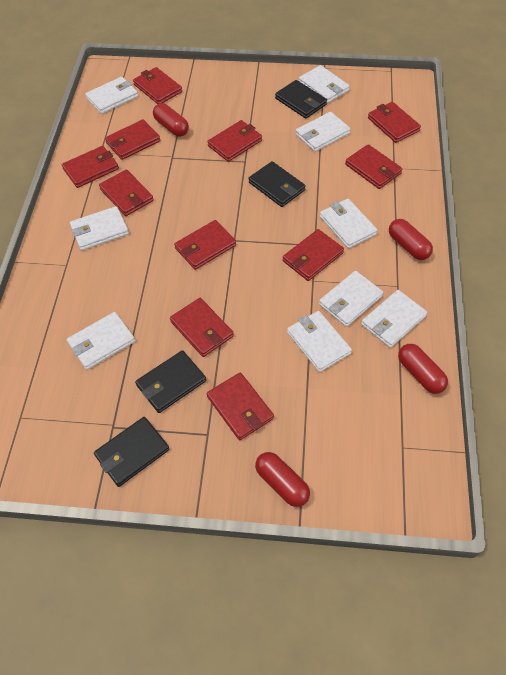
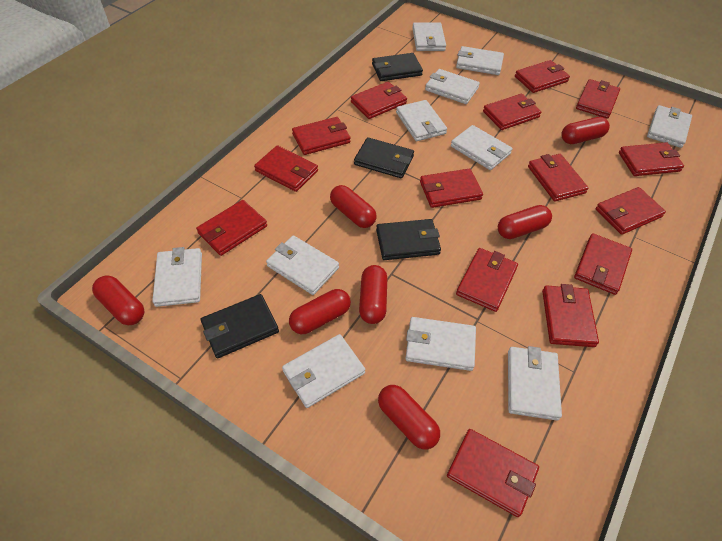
red capsule: 4 -> 7
red wallet: 11 -> 15
white wallet: 9 -> 11

